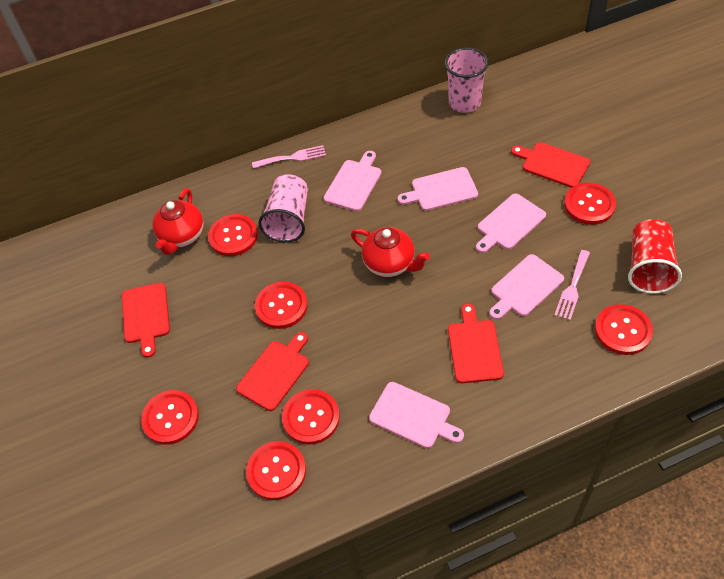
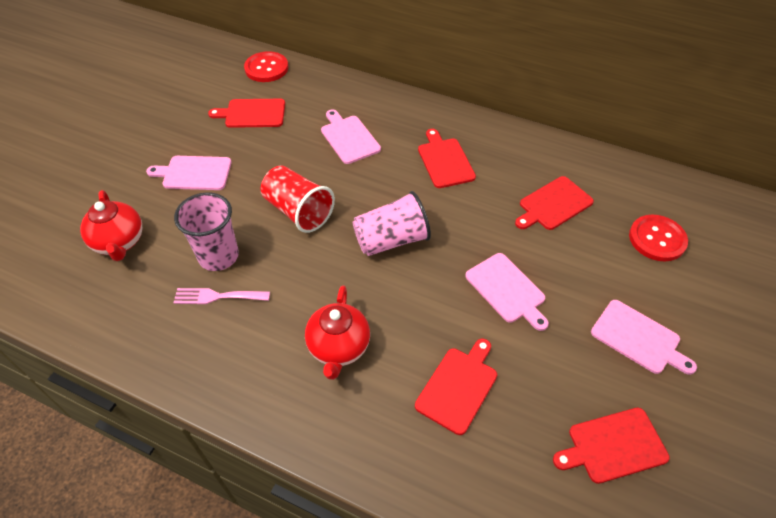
pink cutting board: 5 -> 4
pink fork: 2 -> 1
red button: 7 -> 2
red cutting board: 4 -> 5

